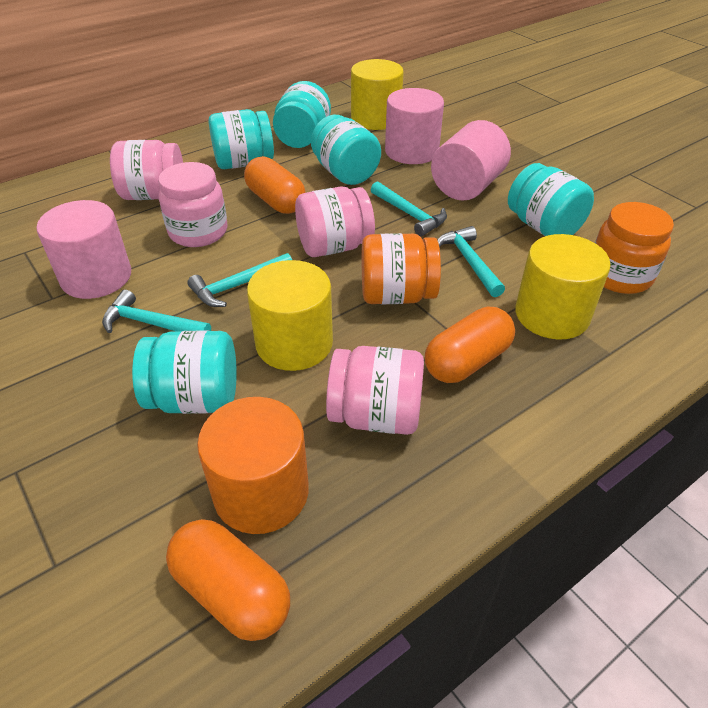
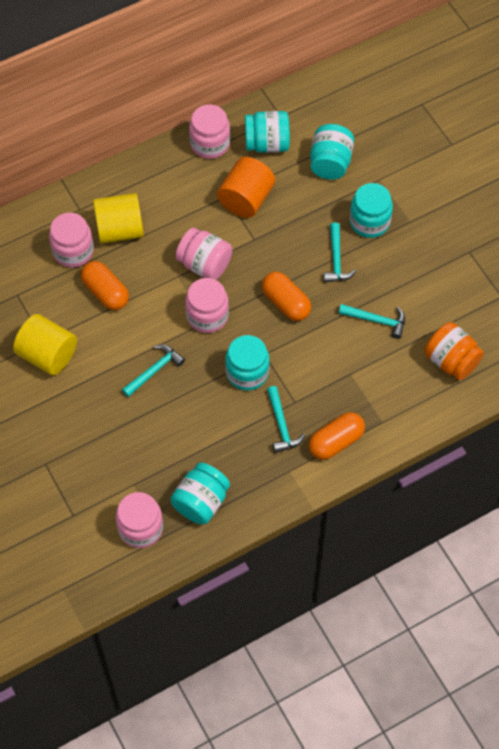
orange jar: 2 -> 1
pink cylinder: 3 -> 0
pink jar: 4 -> 5
yellow cylinder: 3 -> 2

